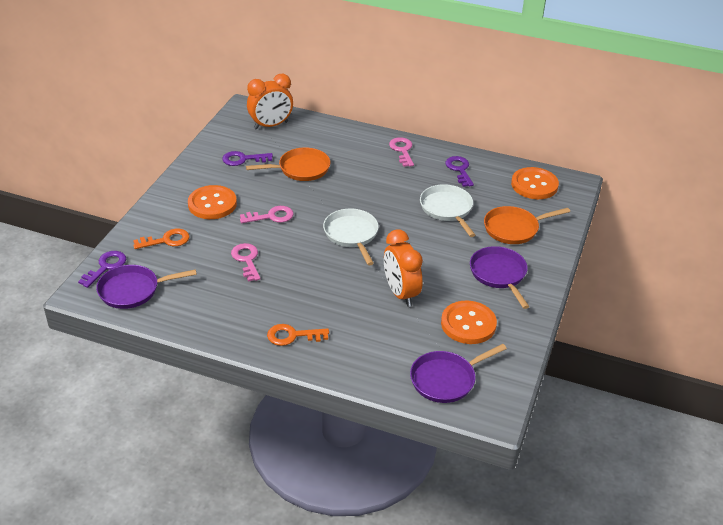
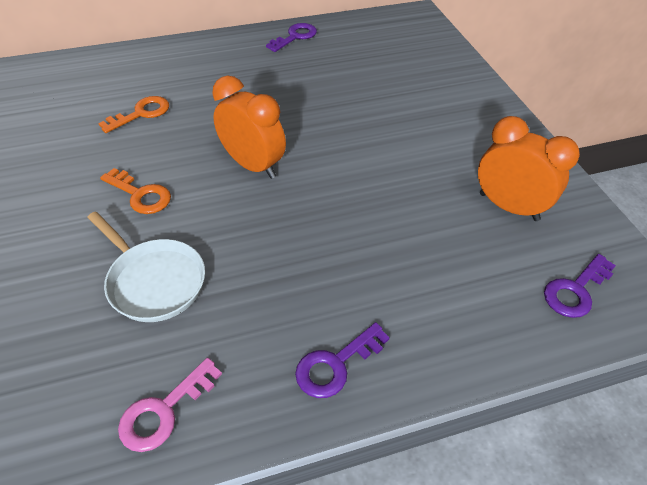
orange button: 3 -> 0
orange pan: 2 -> 0
pink key: 3 -> 1
purple pan: 3 -> 0
white pan: 2 -> 1

